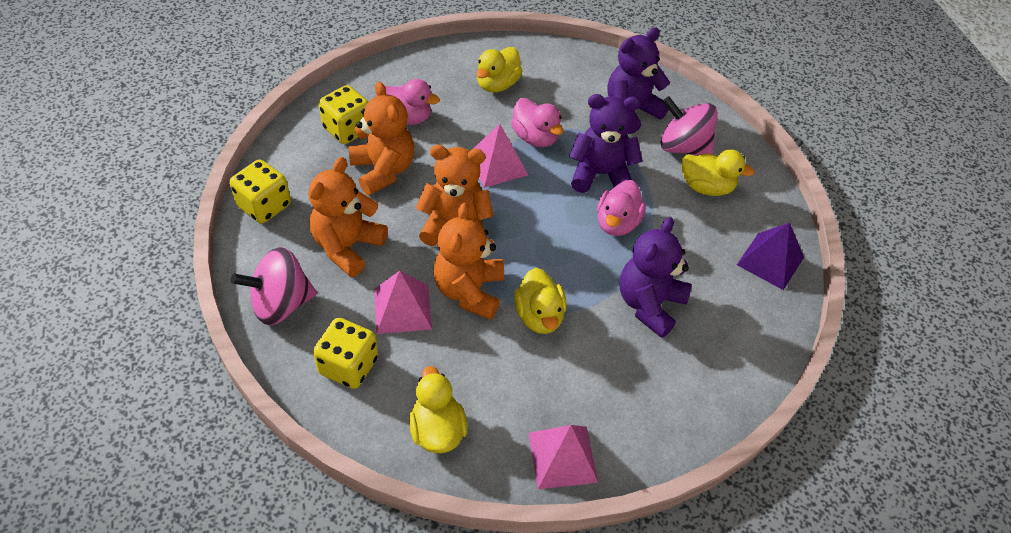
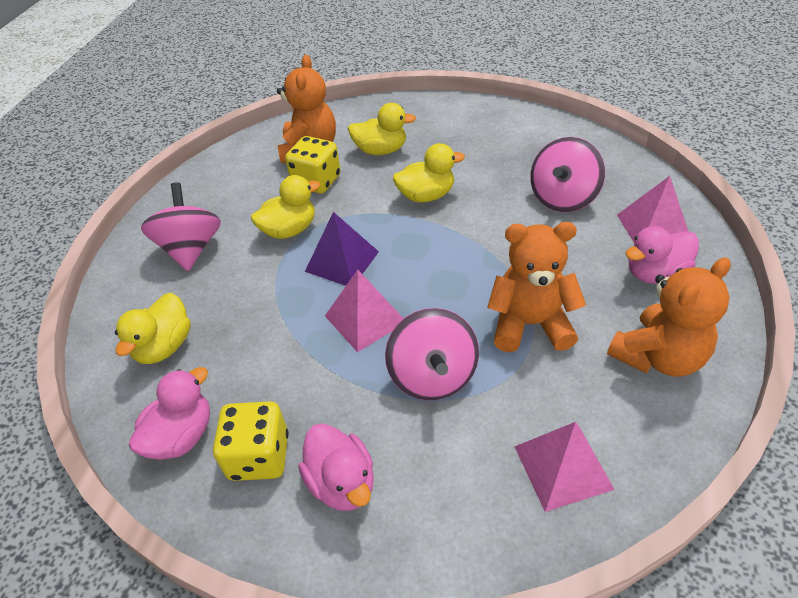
orange teddy bear: 4 -> 3
pink spinning top: 2 -> 3
purple teddy bear: 3 -> 0
yellow dice: 3 -> 2

